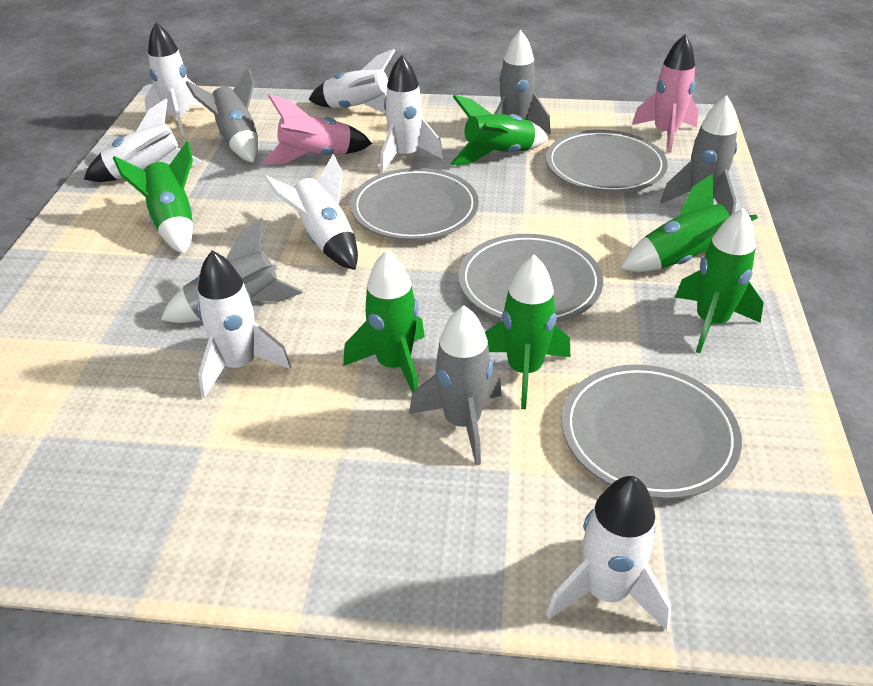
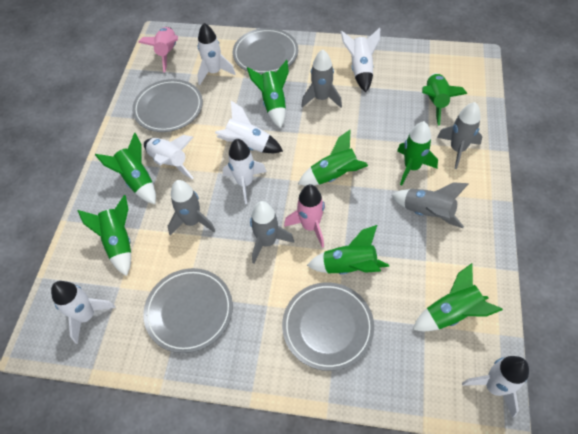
green rocket: 6 -> 8

